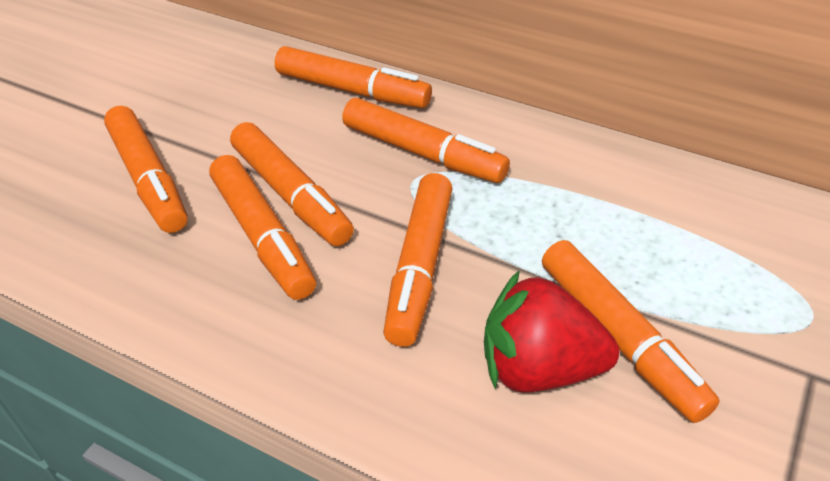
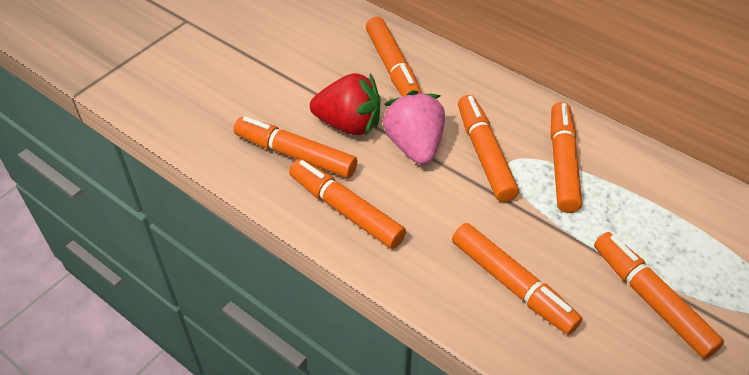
pink strawberry: 0 -> 1

